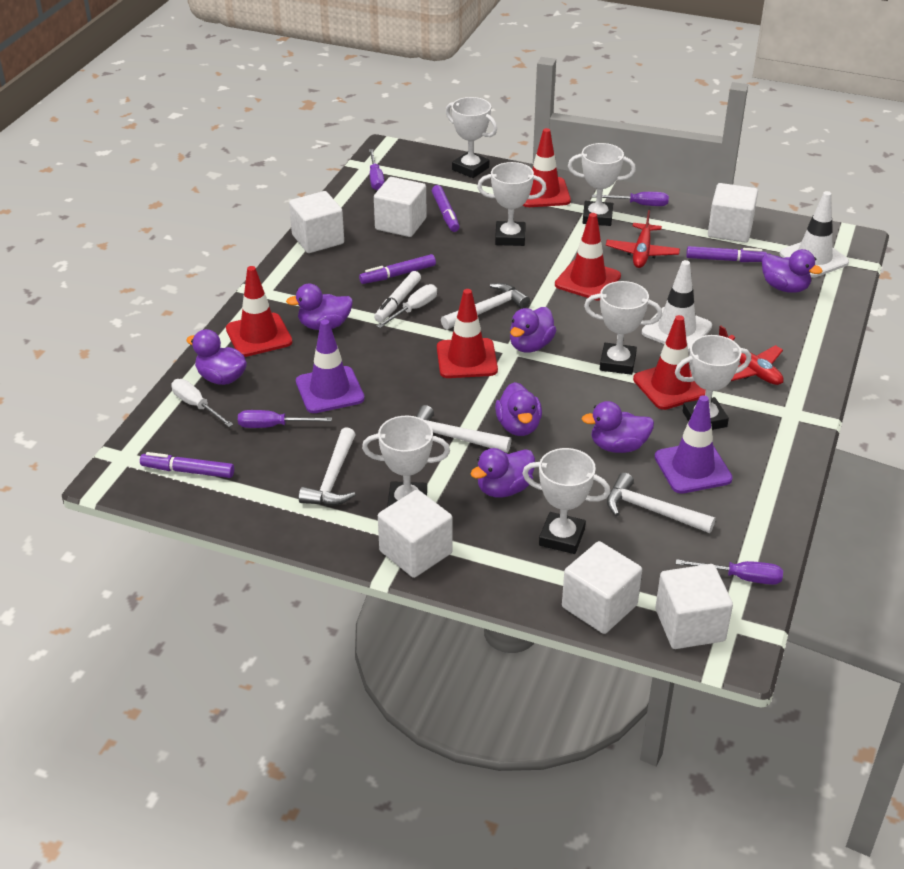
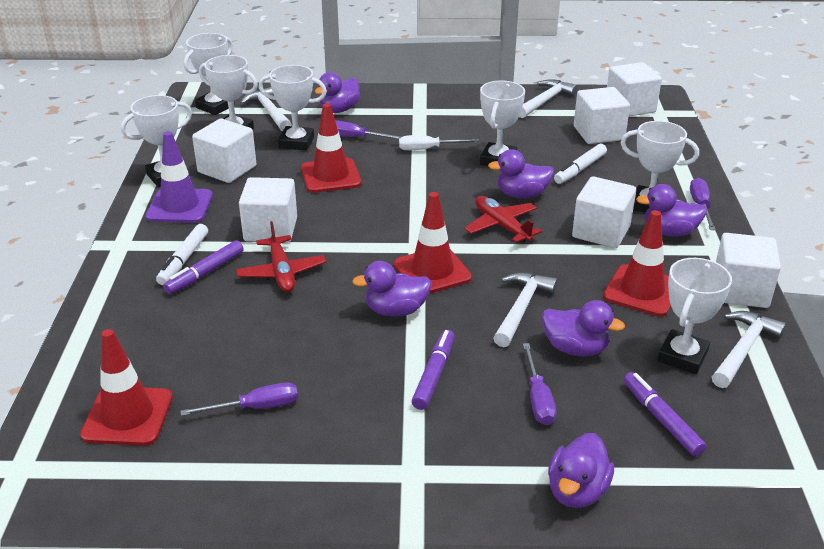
purple duck: 7 -> 6
purple marker: 4 -> 3
purple traffic cone: 2 -> 1
red traffic cone: 5 -> 4
white marker: 1 -> 2
white screwdriver: 2 -> 1
white traffic cone: 2 -> 0

